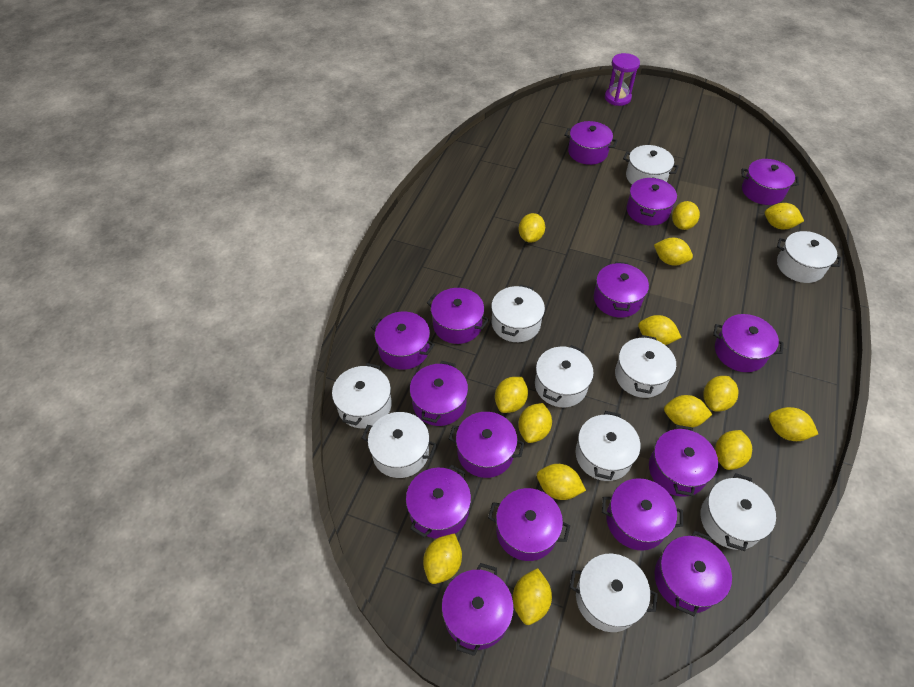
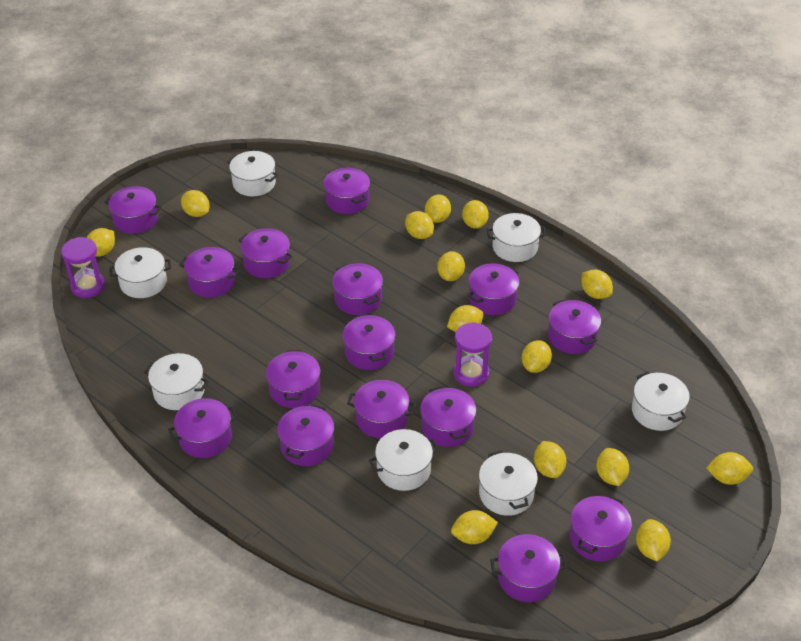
purple hourglass: 1 -> 2
white pot: 10 -> 7

